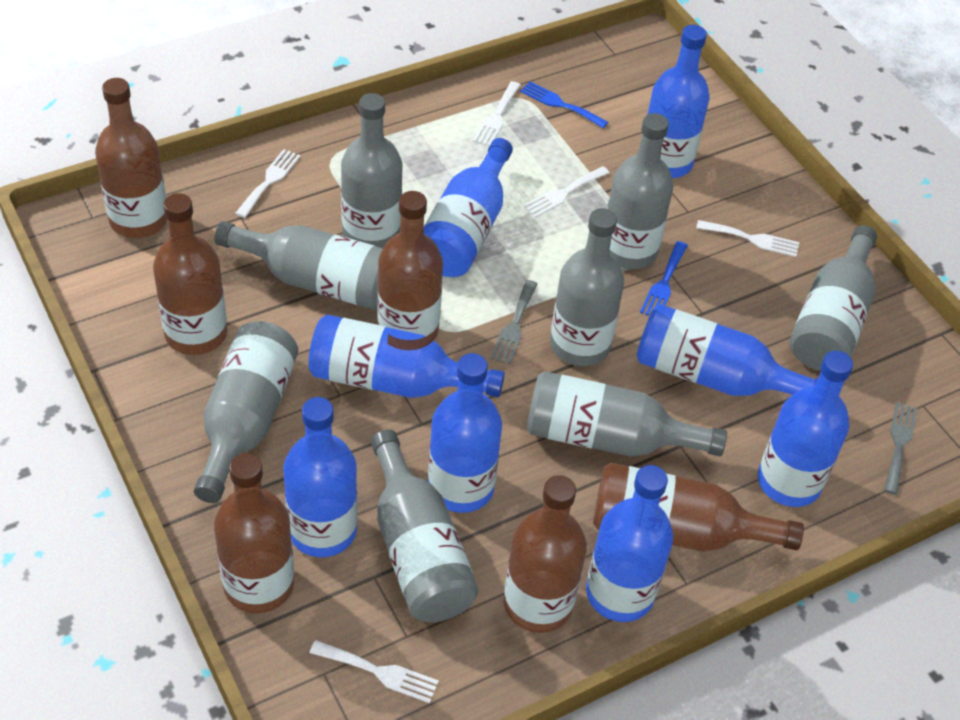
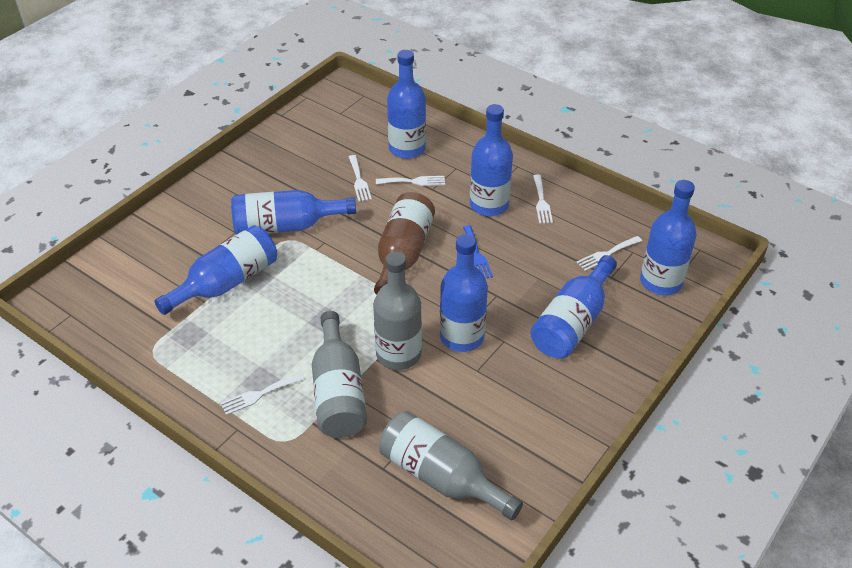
blue bottle: 8 -> 7
blue fork: 2 -> 1
brown bottle: 6 -> 1
grey bottle: 8 -> 3
grey fork: 2 -> 0

